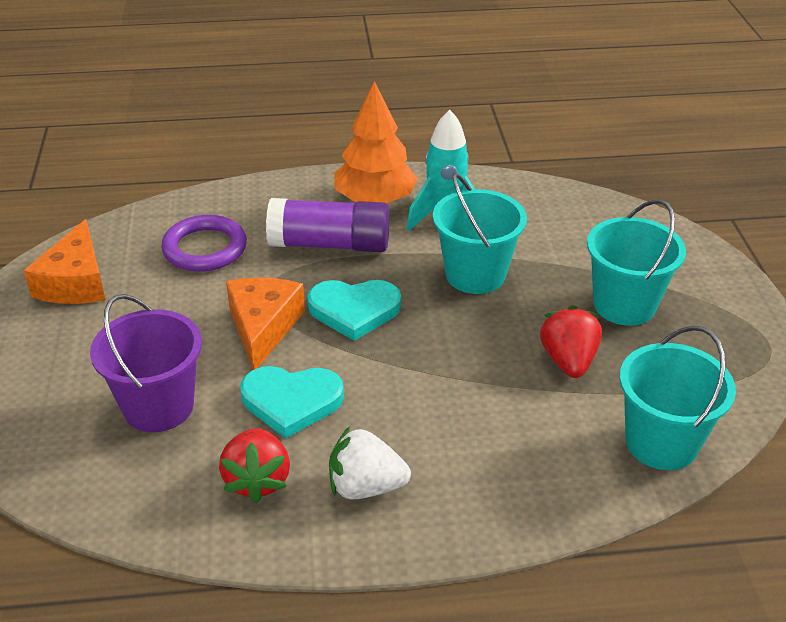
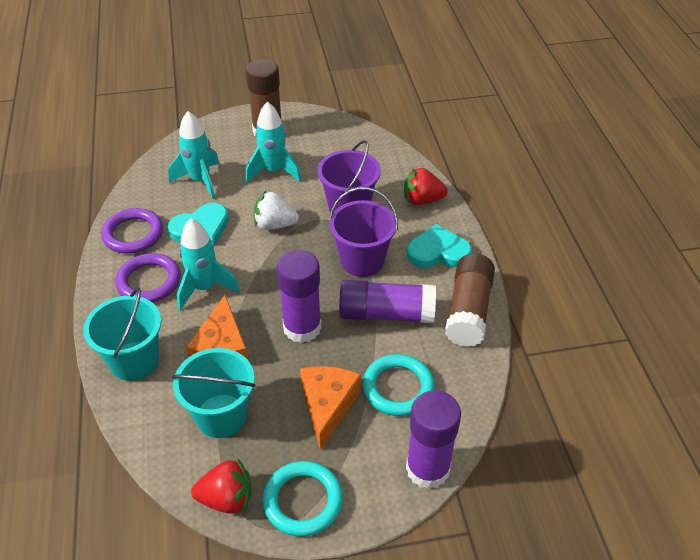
brown glue stick: 0 -> 2
orange tree: 1 -> 0
purple bucket: 1 -> 2
purple glue stick: 1 -> 3
purple ring: 1 -> 2
turquoise bucket: 3 -> 2
turquoise ring: 0 -> 2
turquoise rocket: 1 -> 3

